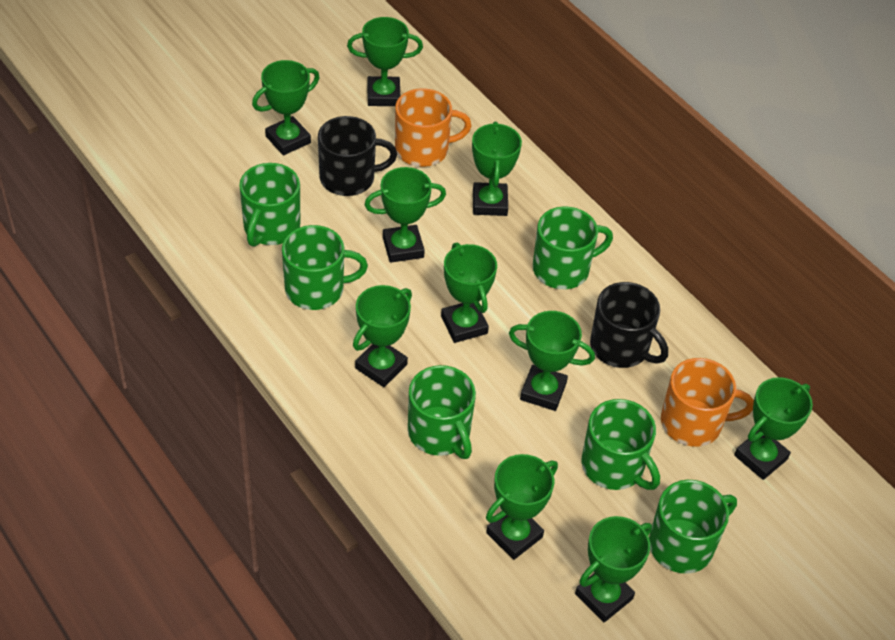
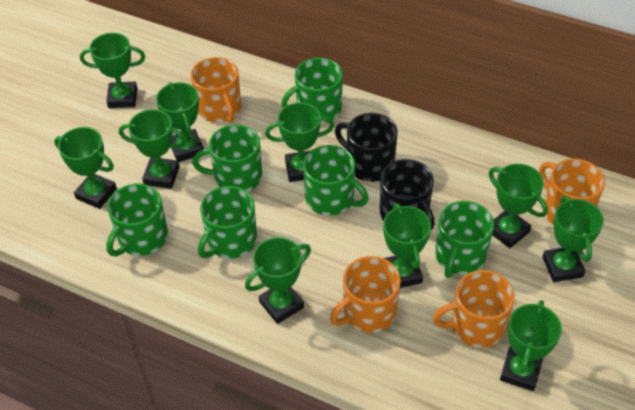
orange mug: 2 -> 4

